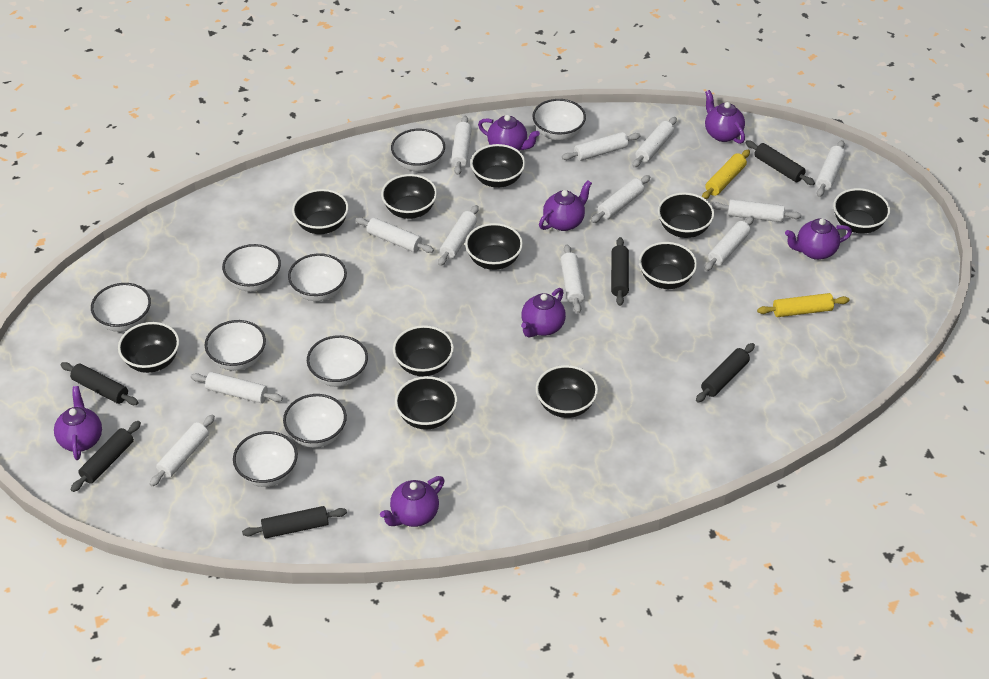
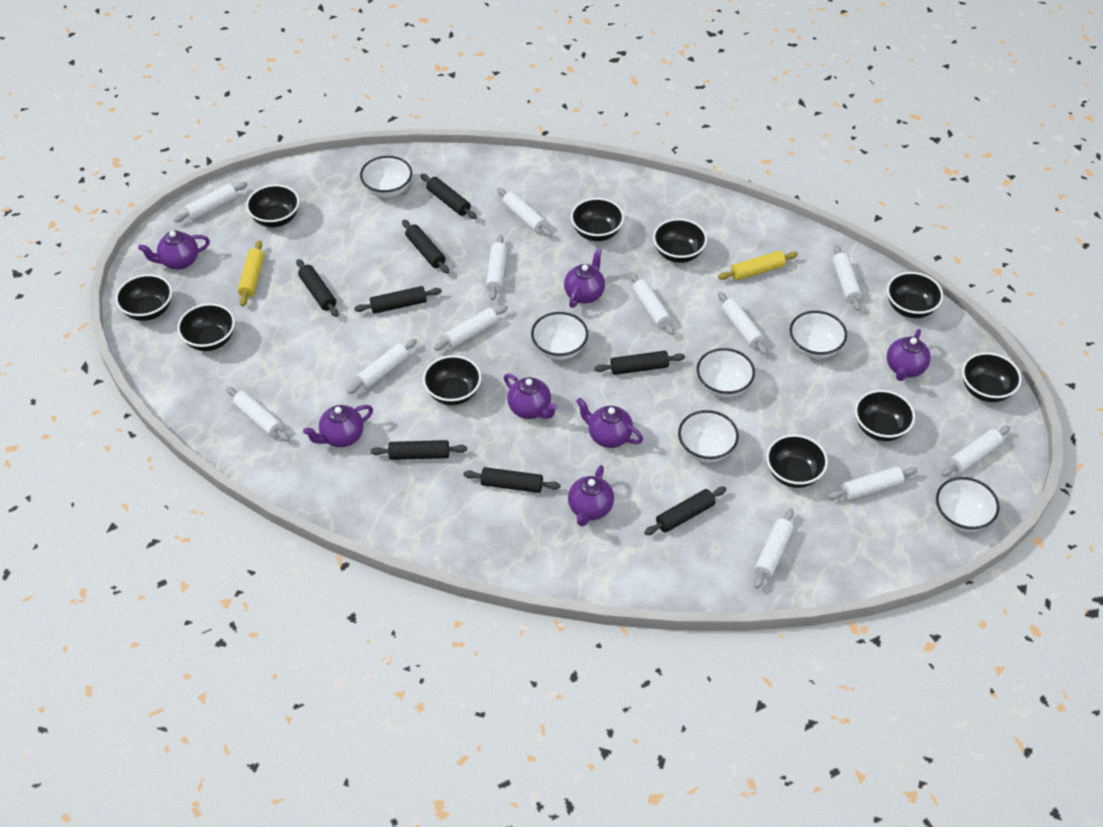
black bowl: 11 -> 10
black rolling pin: 6 -> 8
white bowl: 9 -> 6

